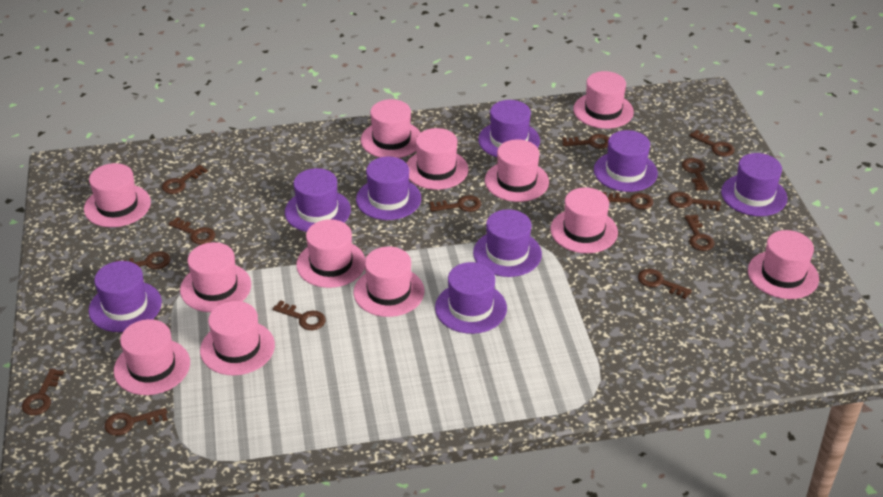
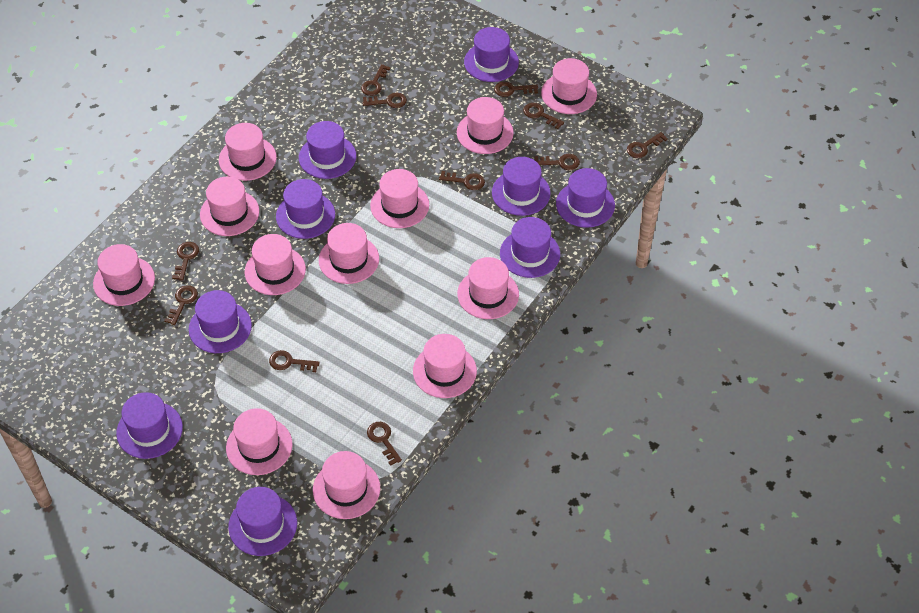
brown key: 14 -> 11
purple hat: 8 -> 9

